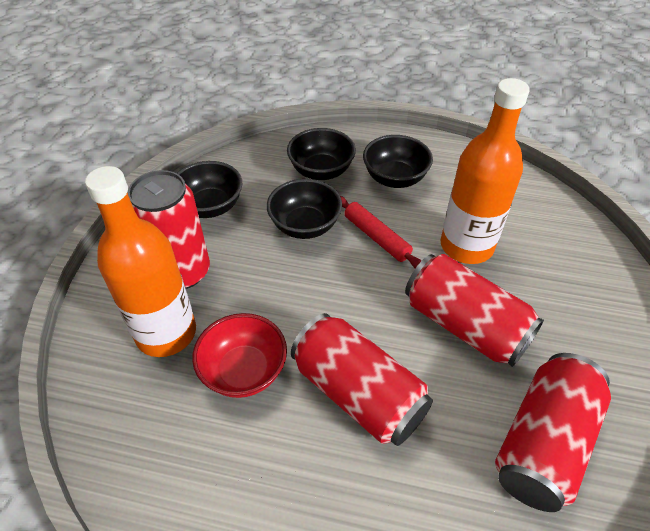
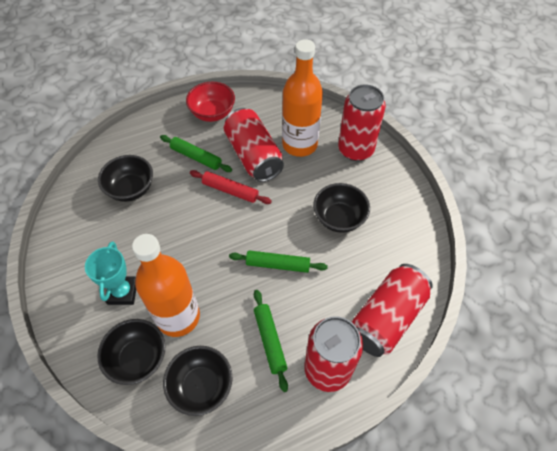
green rolling pin: 0 -> 3
turquoise trophy: 0 -> 1

